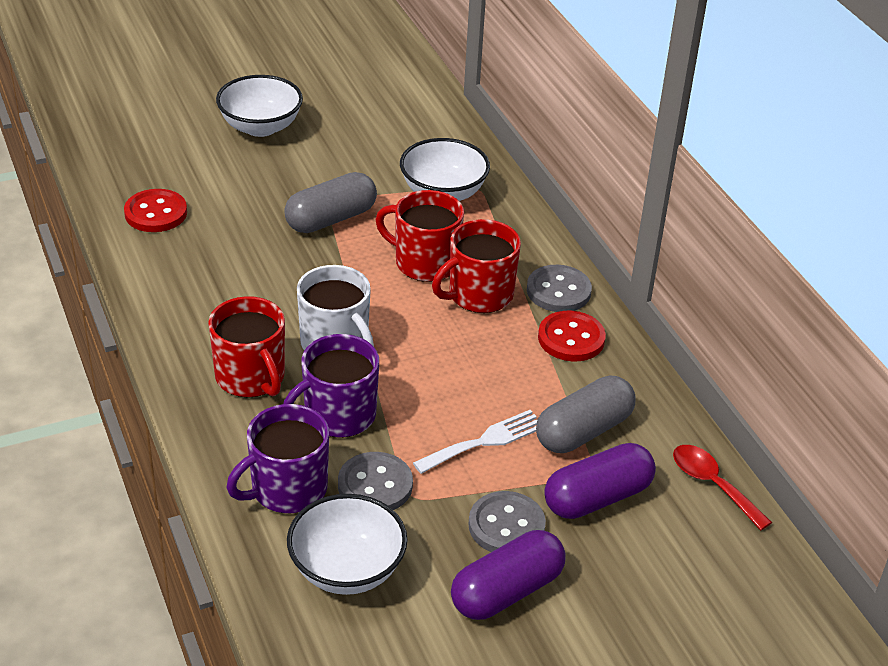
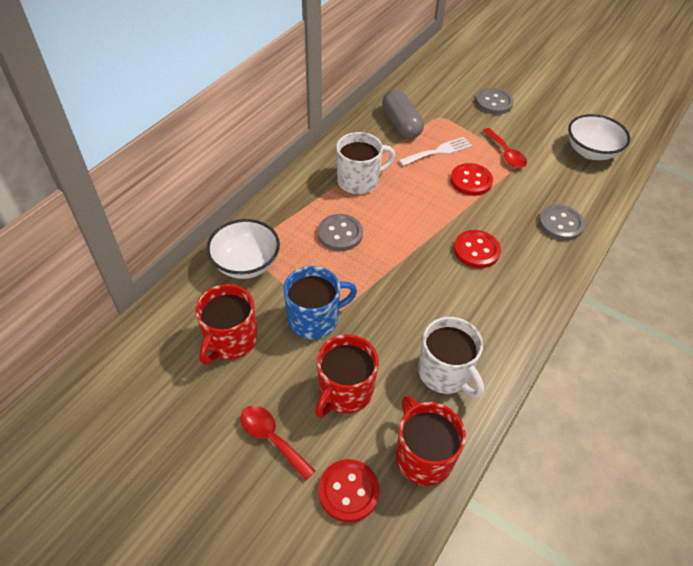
blue mug: 0 -> 1
grey capsule: 2 -> 1
purple capsule: 2 -> 0
purple mug: 2 -> 0
red button: 2 -> 3
red spoon: 1 -> 2
white bowl: 3 -> 2
white mug: 1 -> 2

